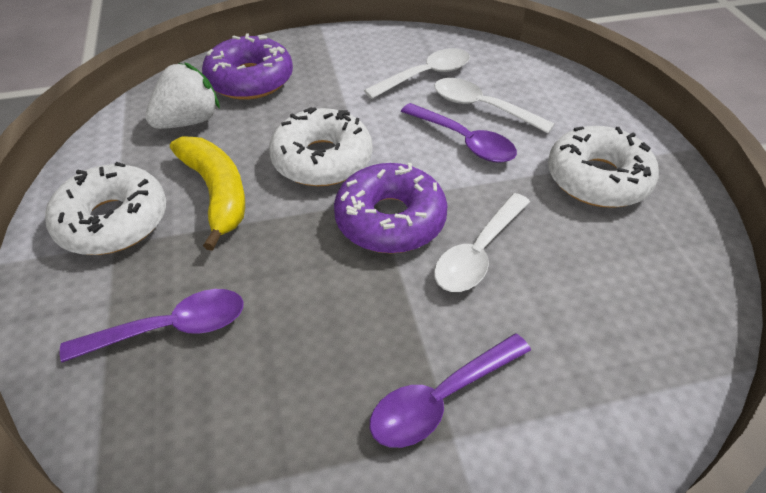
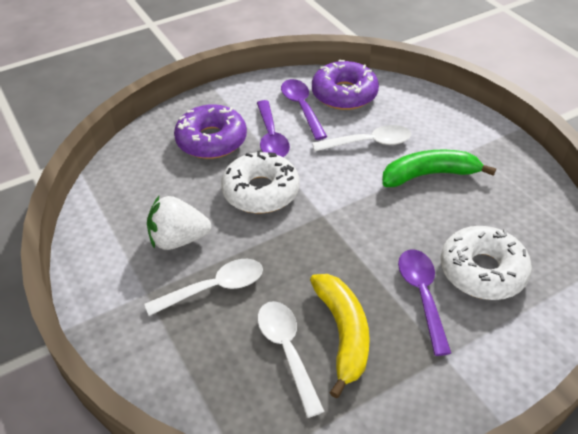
green banana: 0 -> 1
white donut: 3 -> 2

